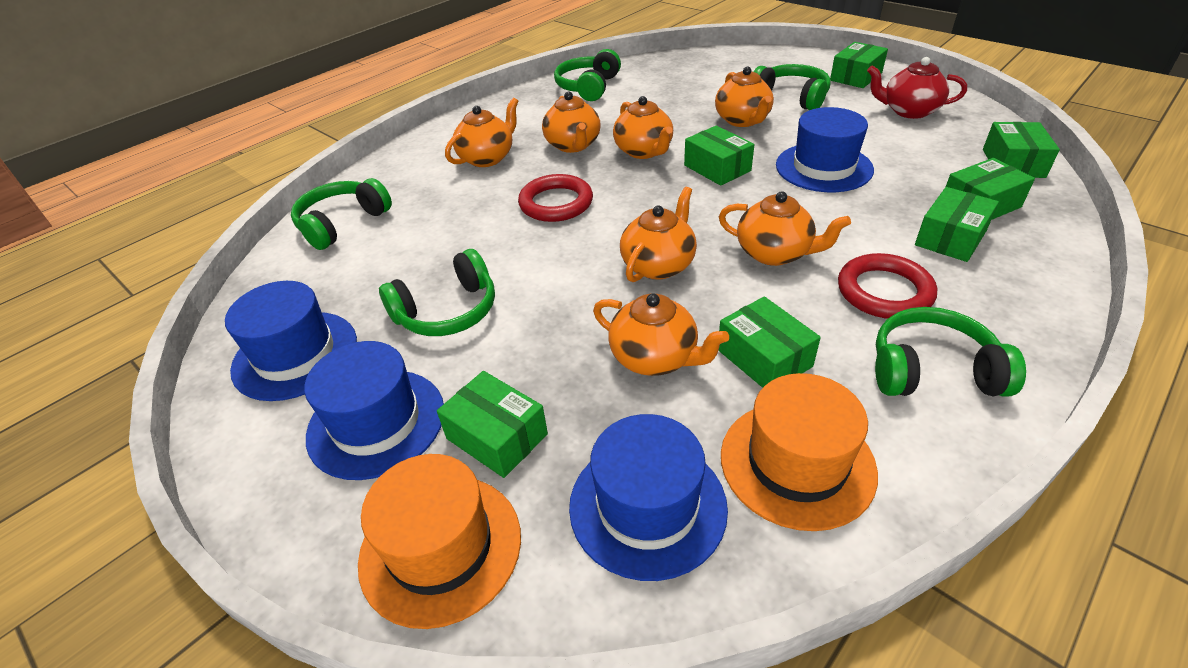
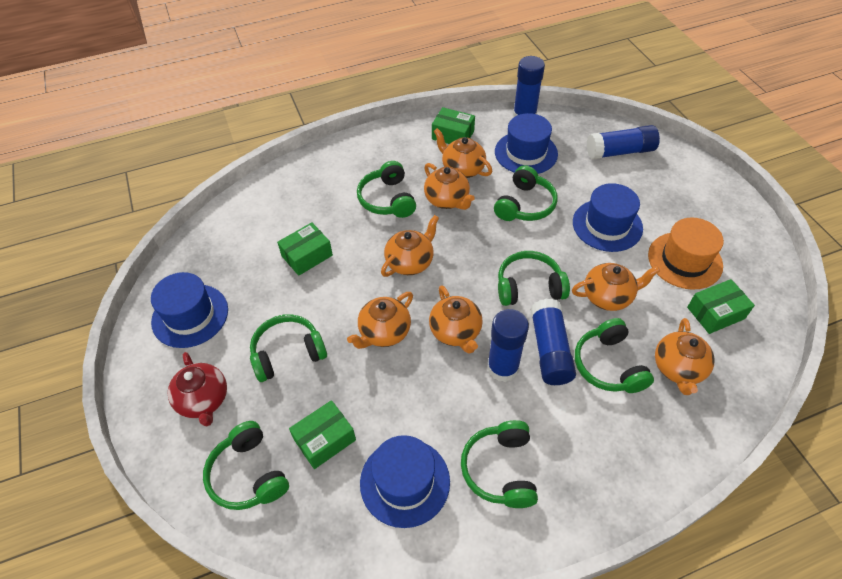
blue glue stick: 0 -> 4
green box: 7 -> 4
green headphones: 5 -> 7
orange hat: 2 -> 1
red ring: 2 -> 0

